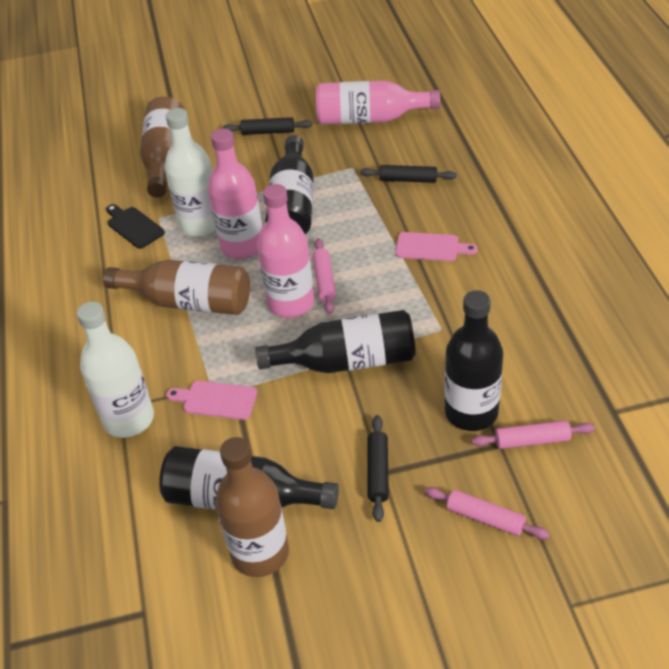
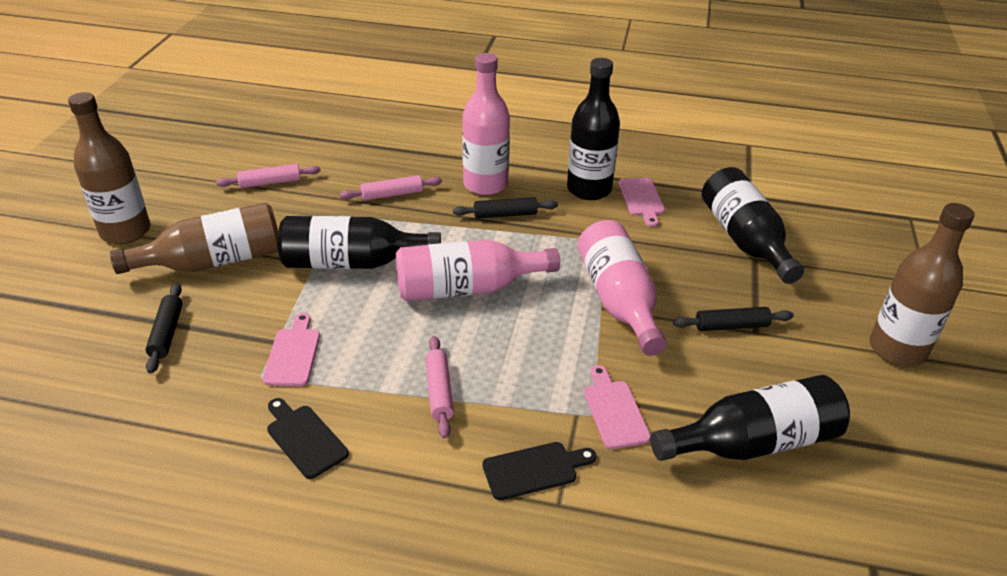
black cutting board: 1 -> 2
pink cutting board: 2 -> 3
white bottle: 2 -> 0

